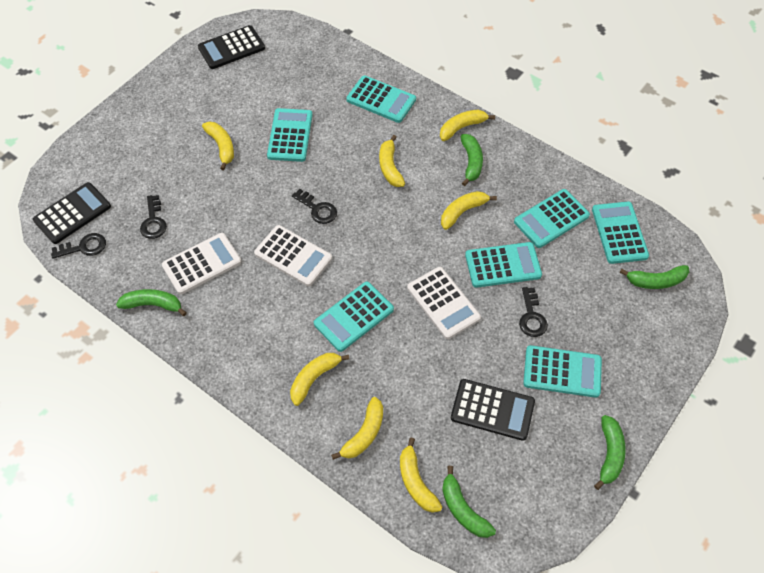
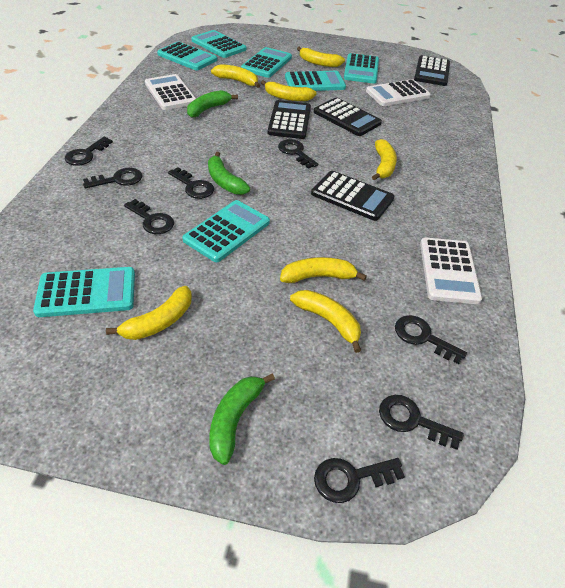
black calculator: 3 -> 4
black key: 4 -> 8
green banana: 5 -> 3

